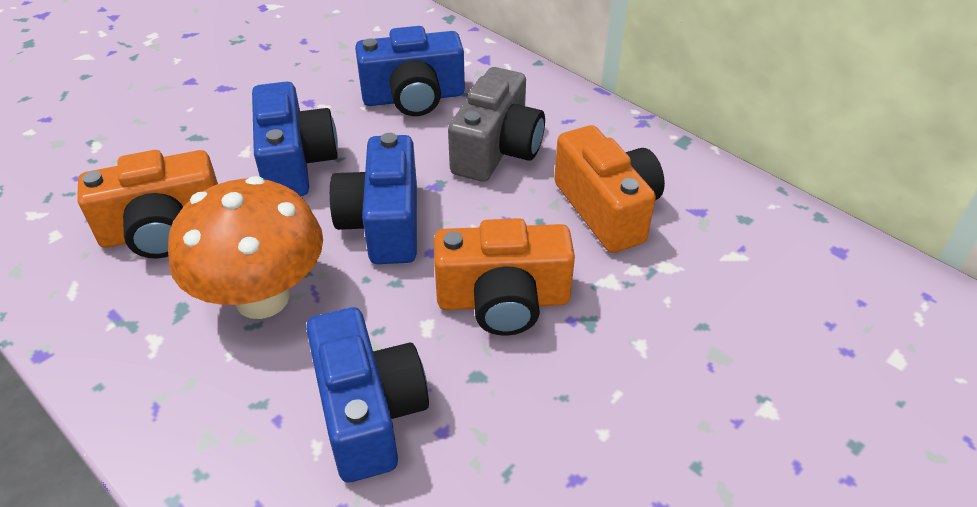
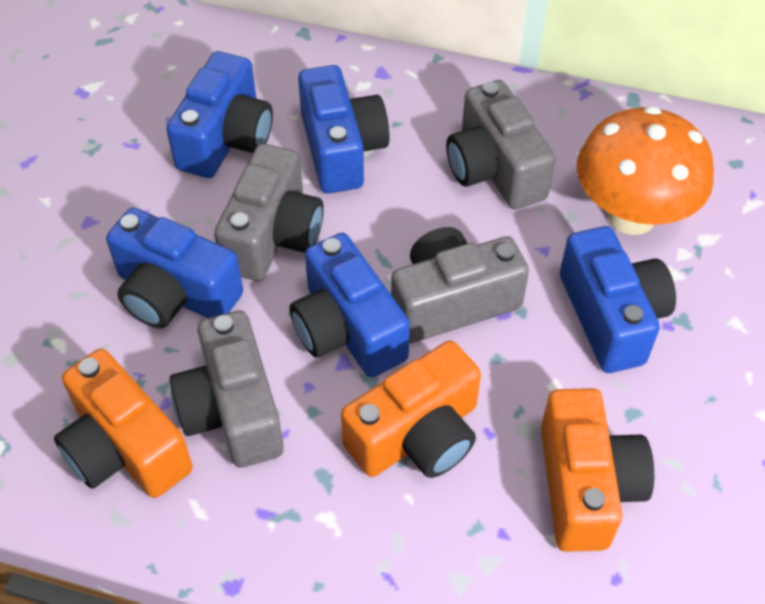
blue camera: 4 -> 5
grey camera: 1 -> 4

